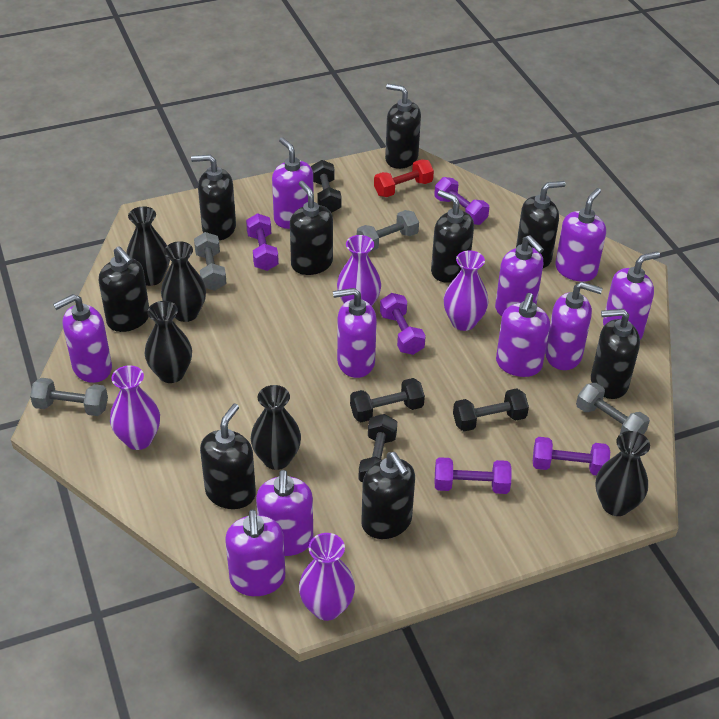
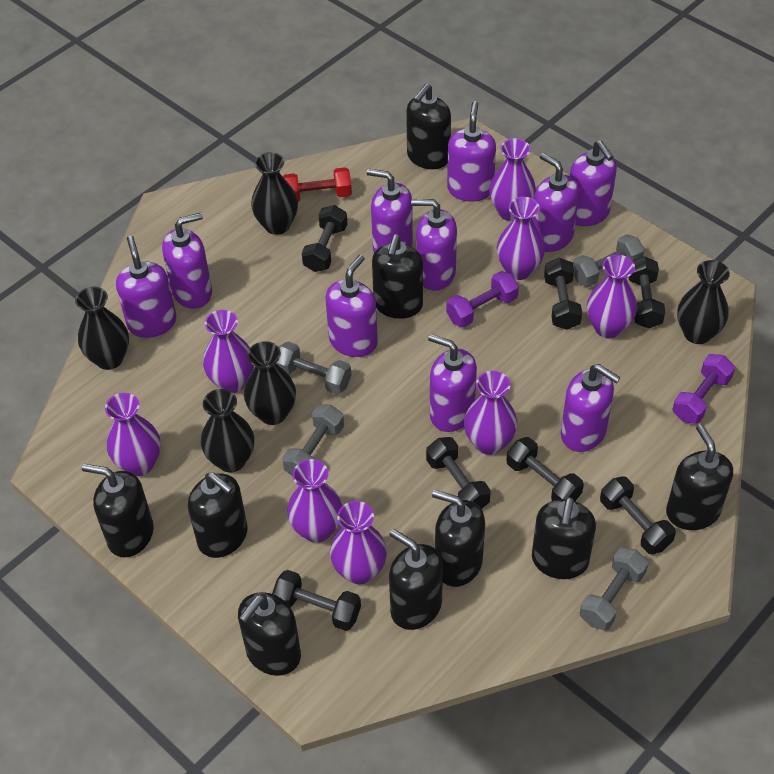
black dumbbell: 4 -> 7
purple dumbbell: 5 -> 2
purple vase: 4 -> 8

